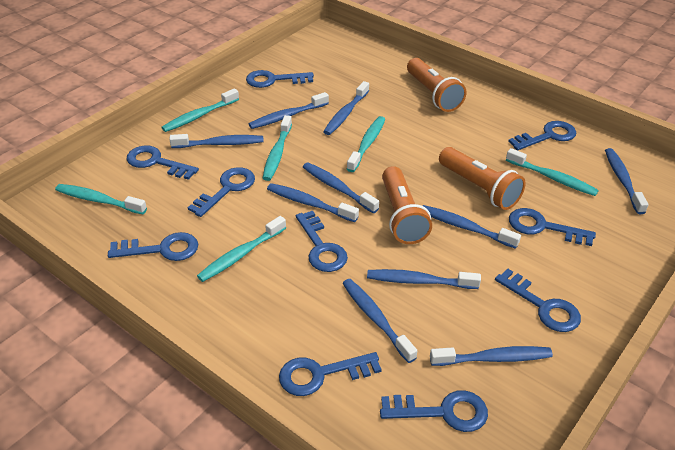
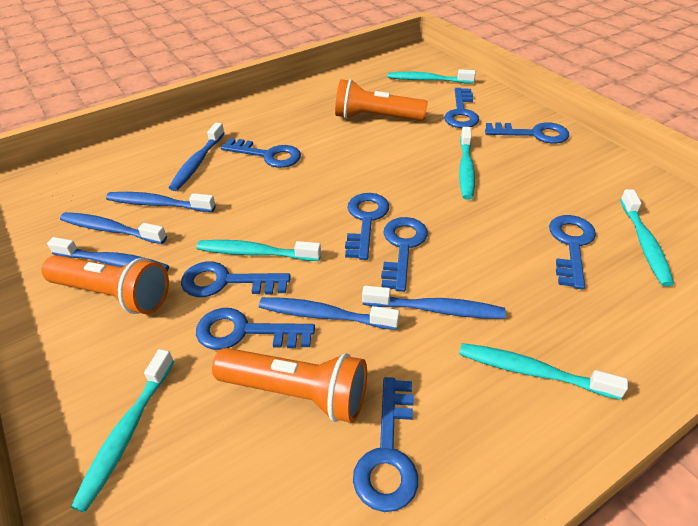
blue key: 10 -> 9
blue toothbrush: 10 -> 6

